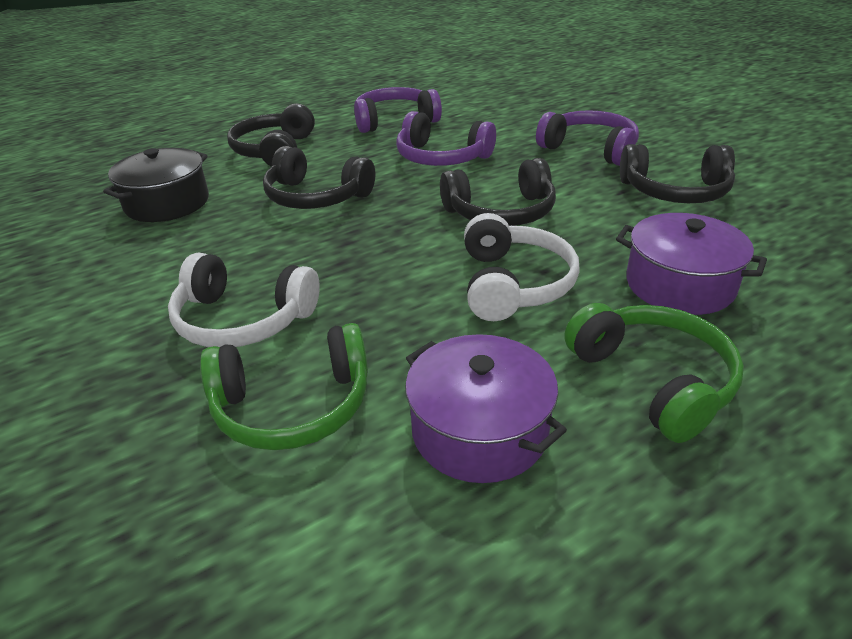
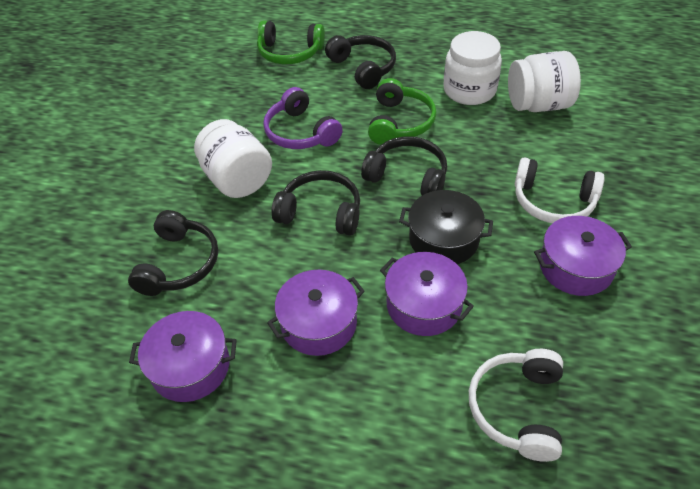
purple headphones: 3 -> 1
purple pot: 2 -> 4
white jar: 0 -> 3

